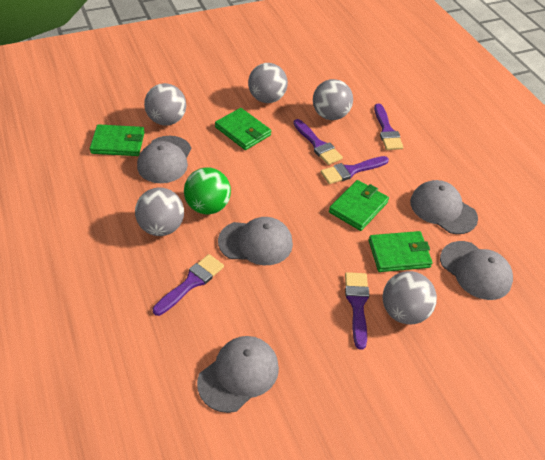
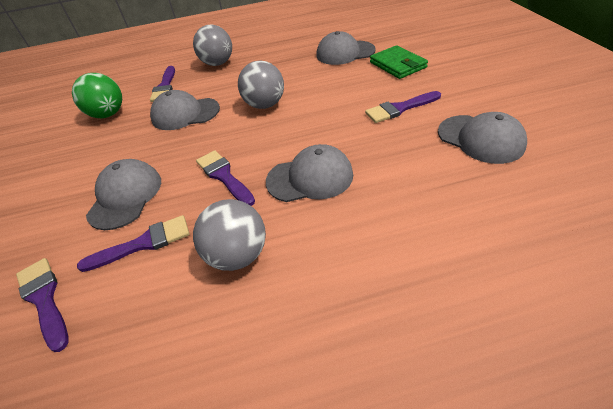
green wallet: 4 -> 1
grey ball: 5 -> 3

